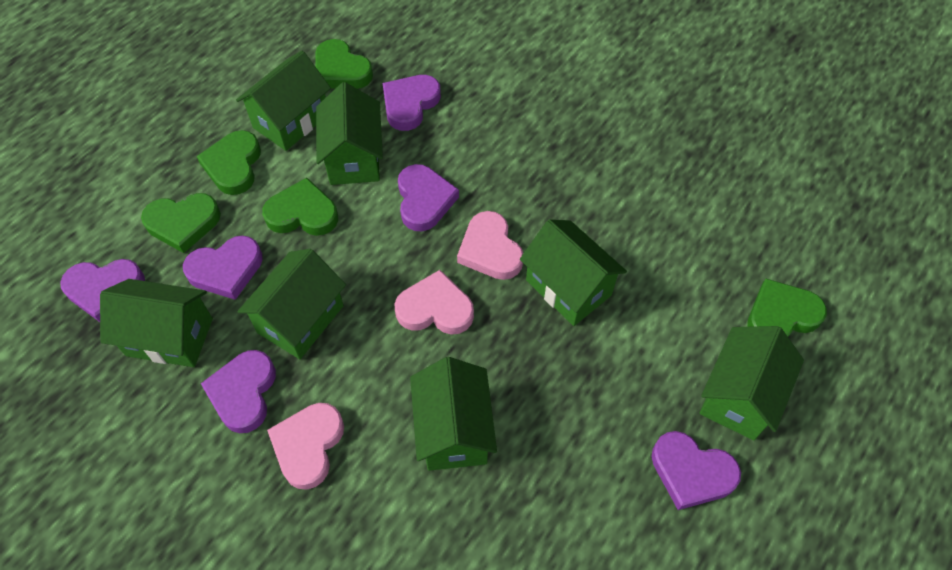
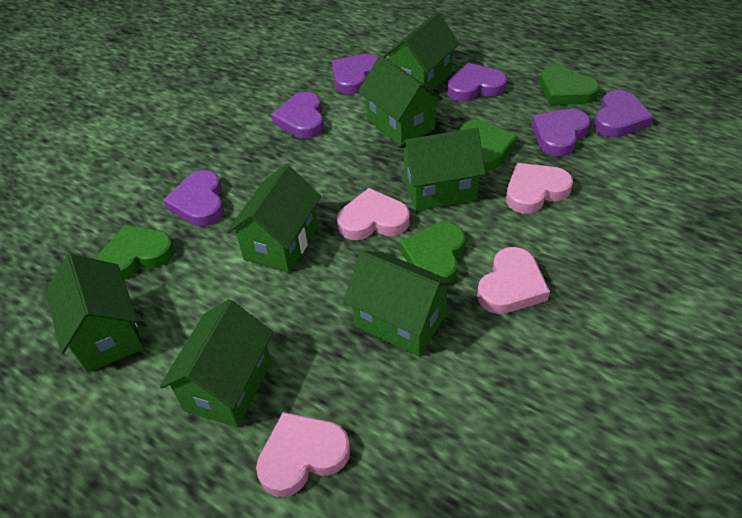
green heart: 5 -> 4
pink heart: 3 -> 4

